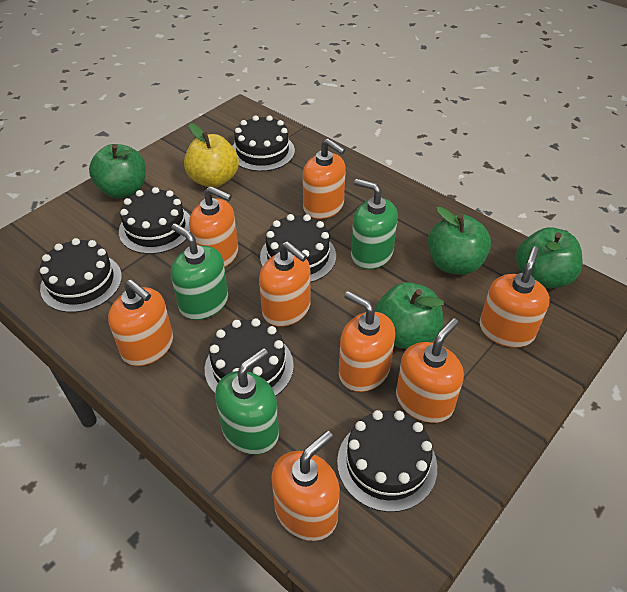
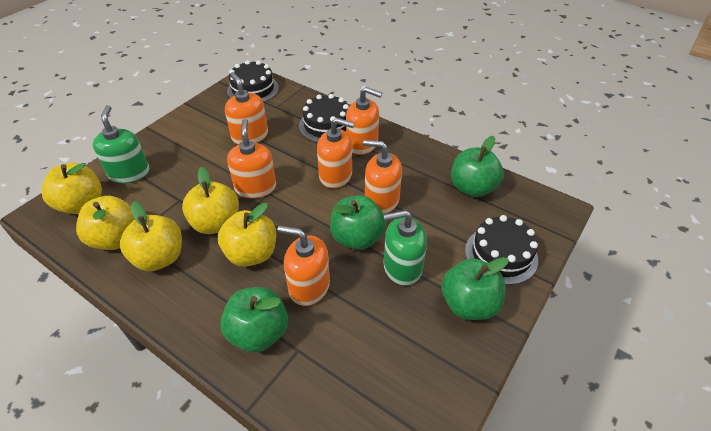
black cake: 6 -> 3
green soap dispenser: 3 -> 2
orange soap dispenser: 8 -> 6
yellow apple: 1 -> 5

